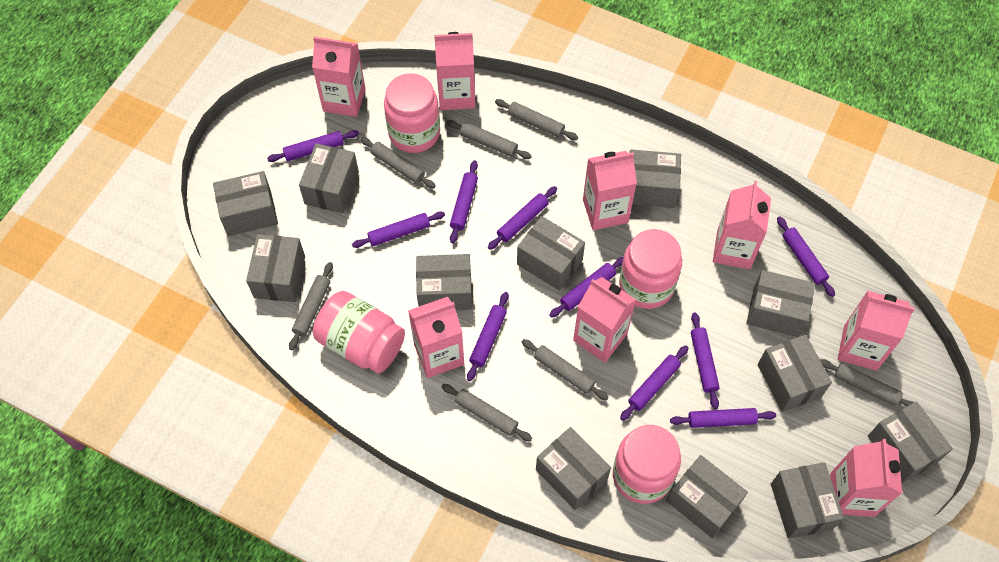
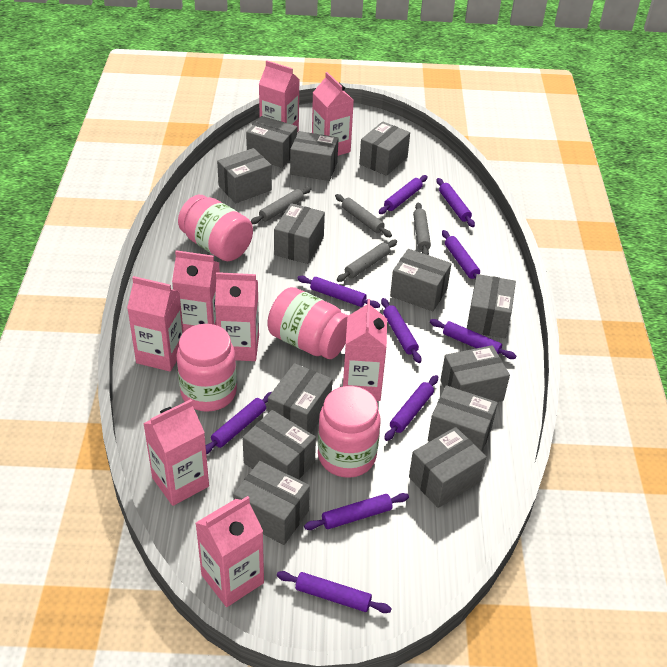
grey box: 12 -> 13
grey rolling pin: 7 -> 4

